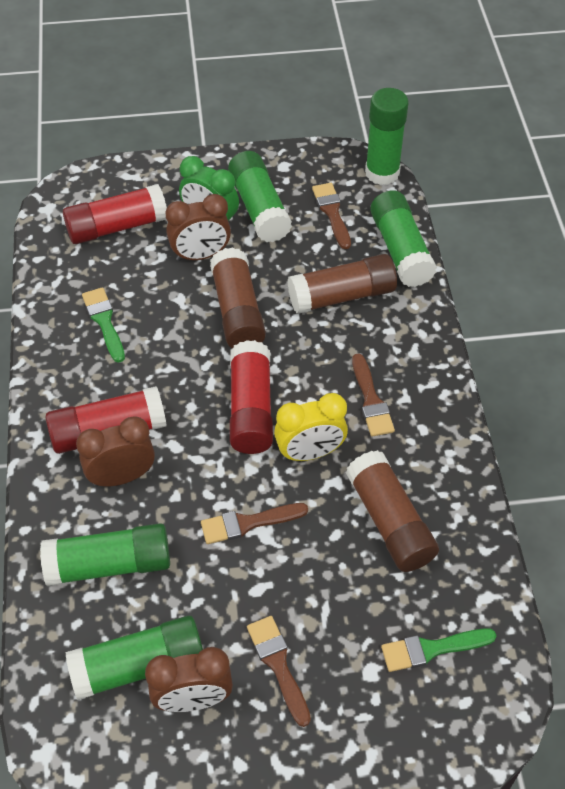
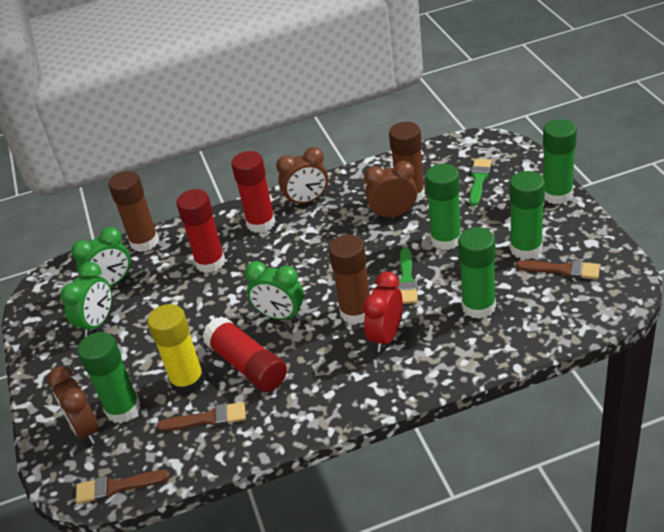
brown brush: 4 -> 3
green clock: 1 -> 3
red clock: 0 -> 1
yellow clock: 1 -> 0
yellow glue stick: 0 -> 1

